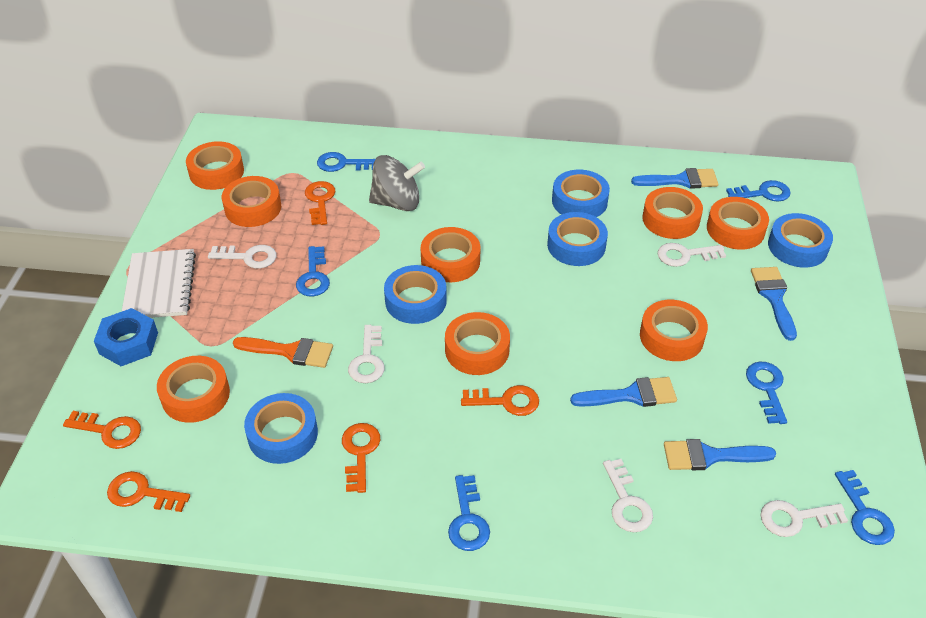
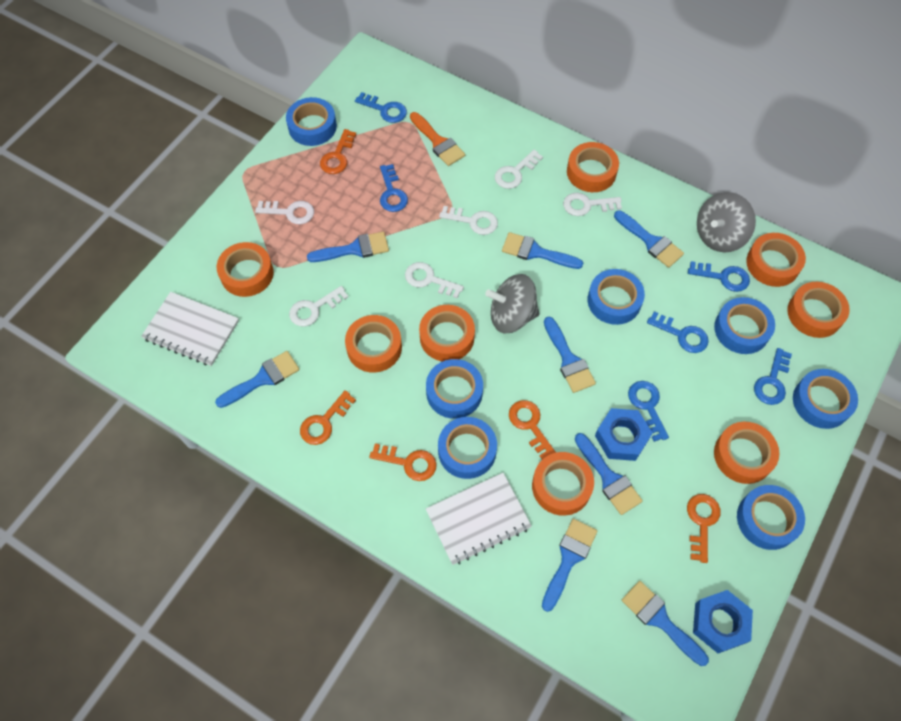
blue brush: 4 -> 8
blue nut: 1 -> 2
blue tape: 5 -> 7
grey spinning top: 1 -> 2
white key: 5 -> 6
white notebook: 1 -> 2

